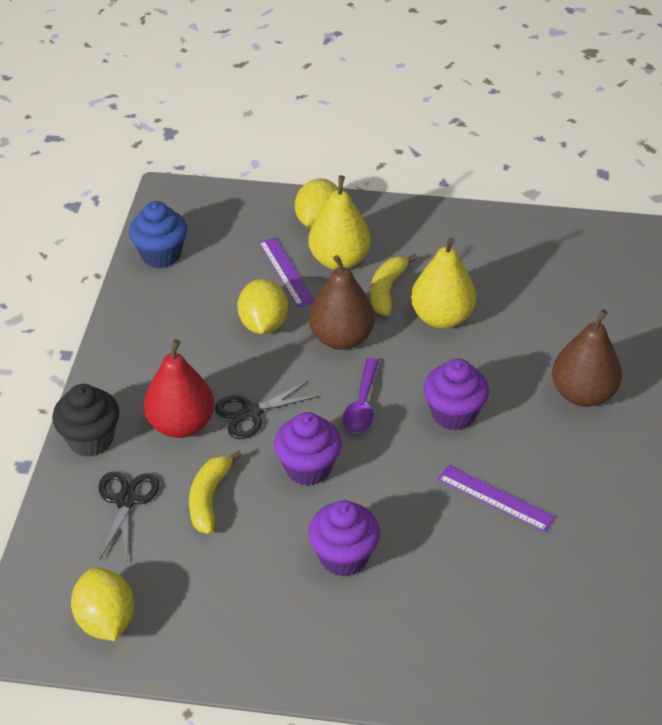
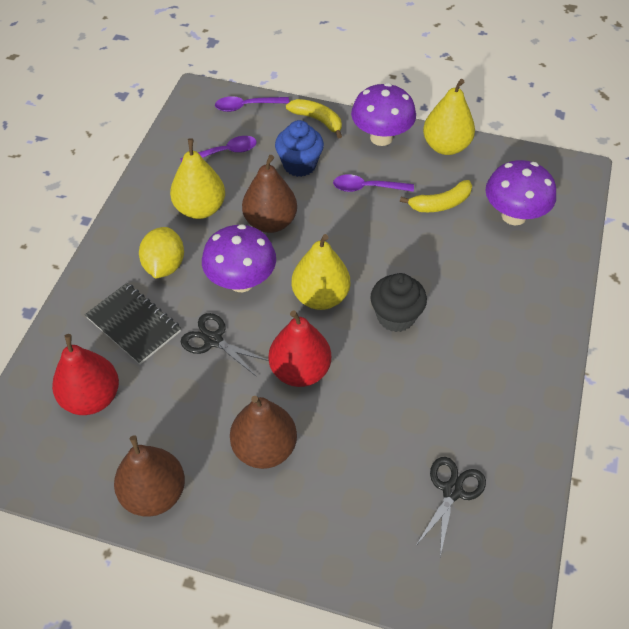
black notebook: 0 -> 1
brown pear: 2 -> 3
purple cupcake: 3 -> 0
purple mushroom: 0 -> 3
purple ruler: 2 -> 0
purple spoon: 1 -> 3
red pear: 1 -> 2
yellow lemon: 3 -> 1
yellow pear: 2 -> 3

